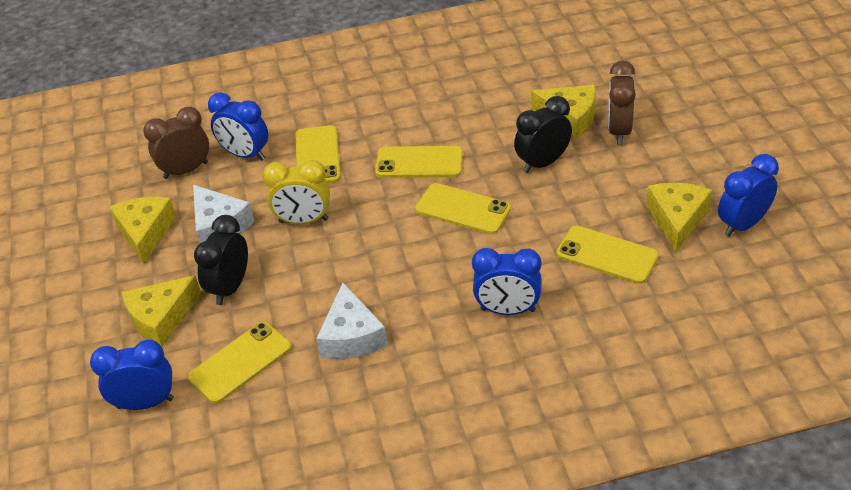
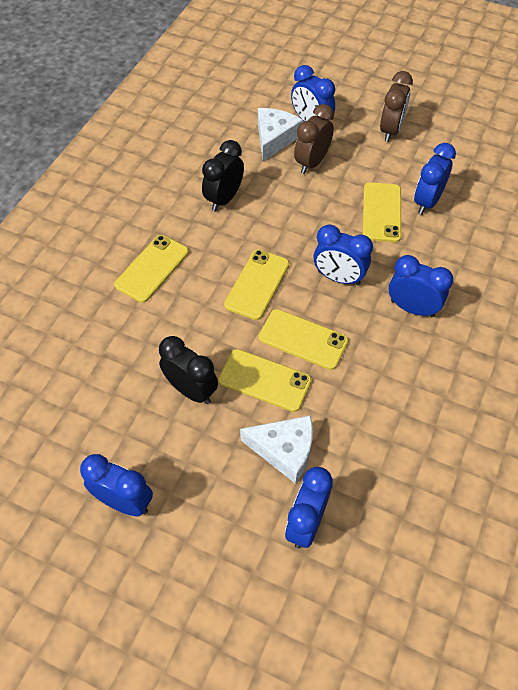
blue clock: 4 -> 6
yellow cheese: 4 -> 0
yellow clock: 1 -> 0

